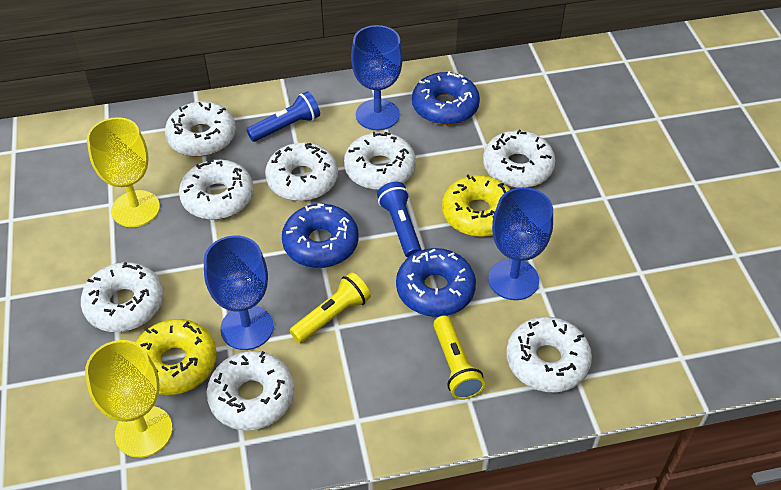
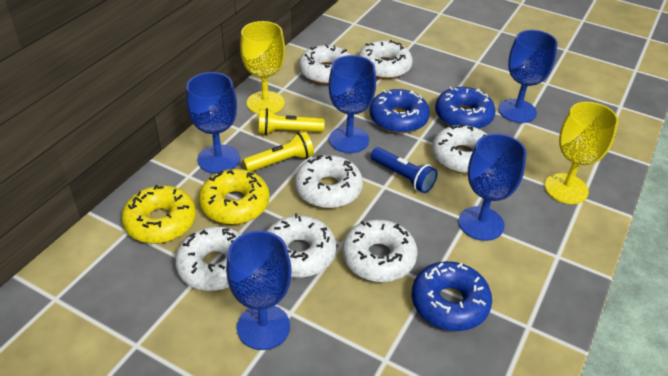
blue flashlight: 2 -> 1
blue goblet: 3 -> 5
white donut: 8 -> 7

